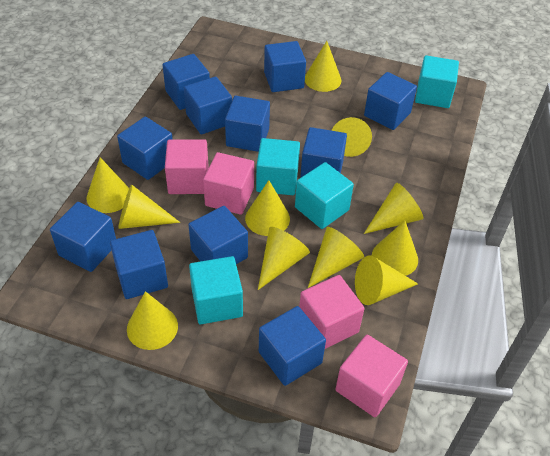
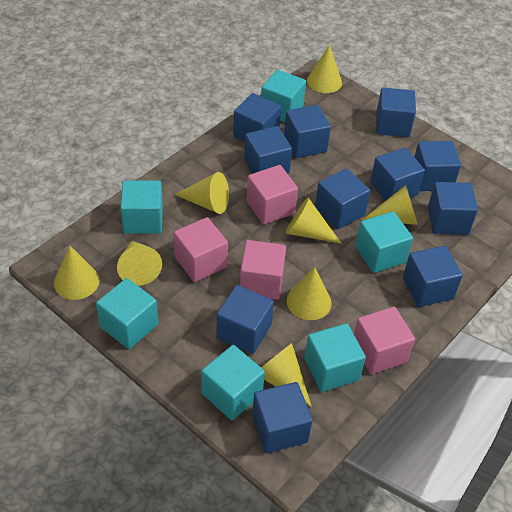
turquoise cube: 4 -> 6
yellow cone: 11 -> 8

